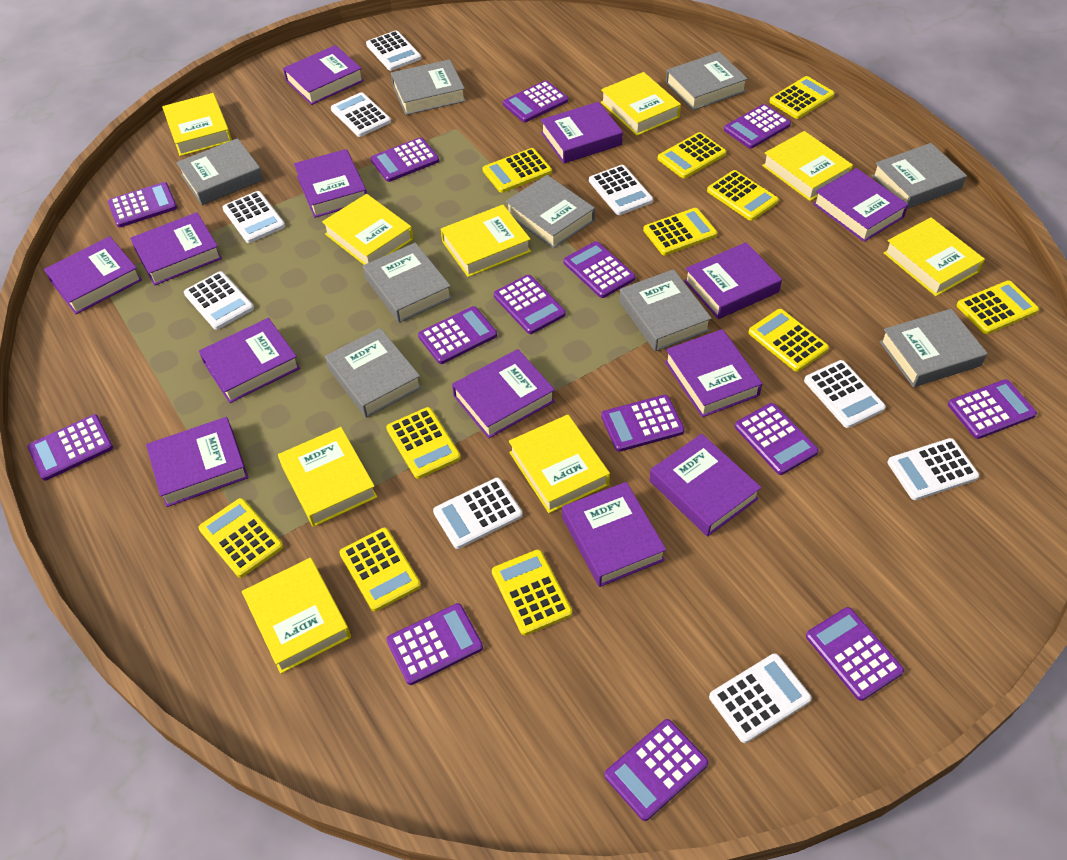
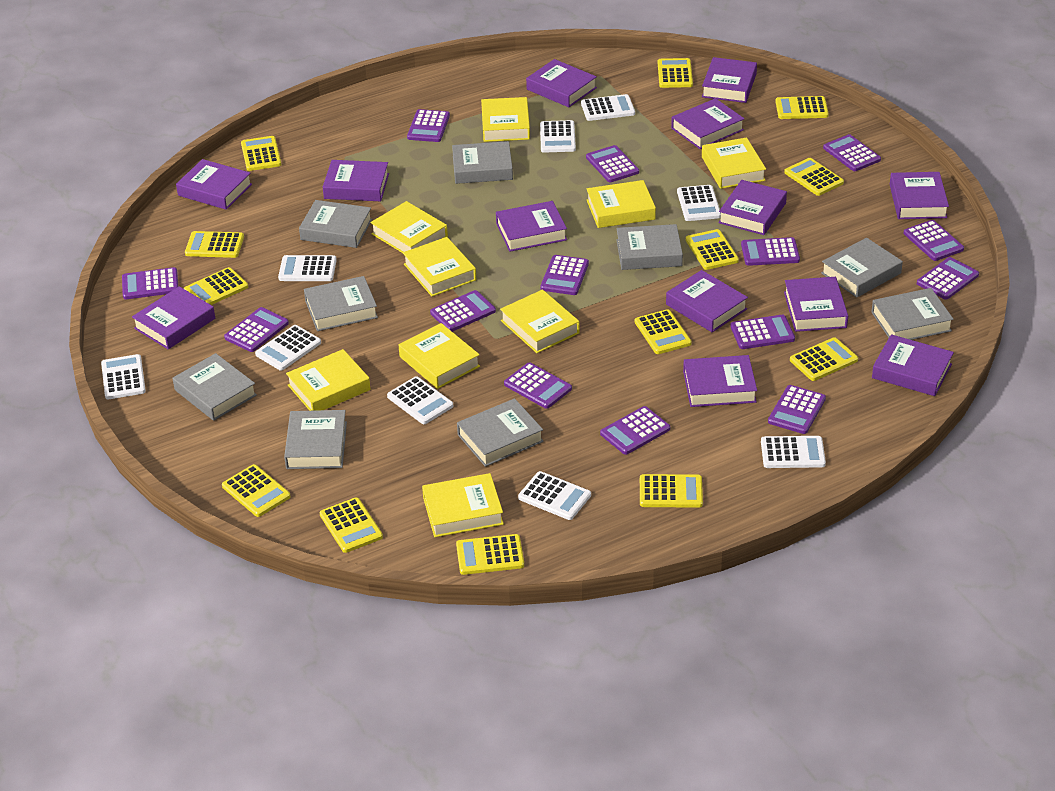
yellow calculator: 11 -> 13

